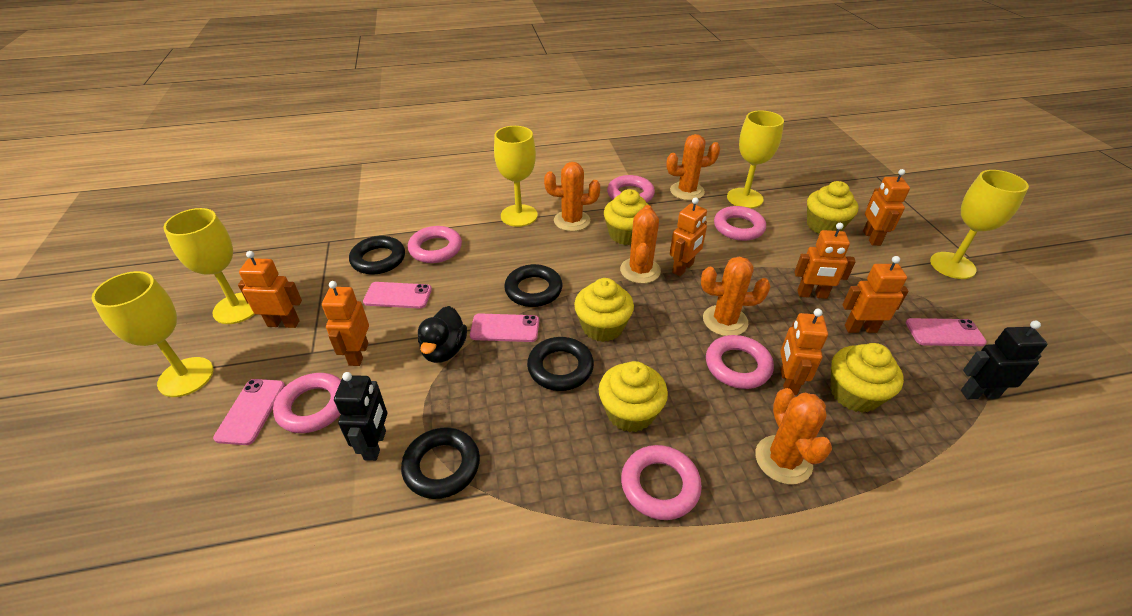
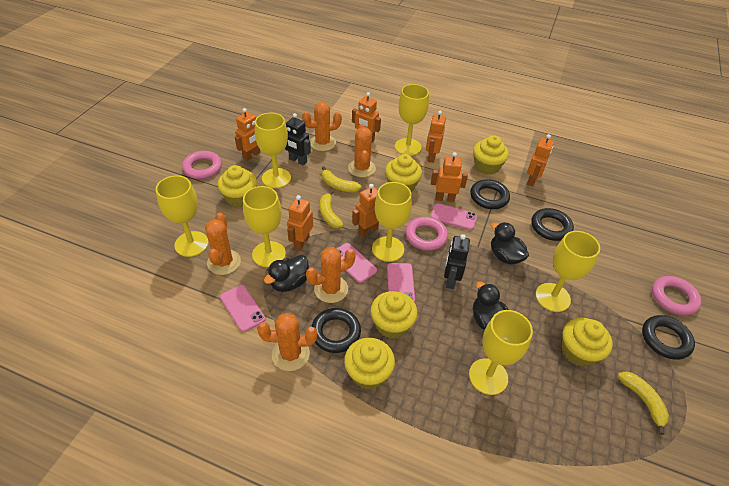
black duck: 1 -> 3
pink ring: 6 -> 3
yellow banana: 0 -> 3
yellow cupcake: 5 -> 6
yellow goblet: 5 -> 7

